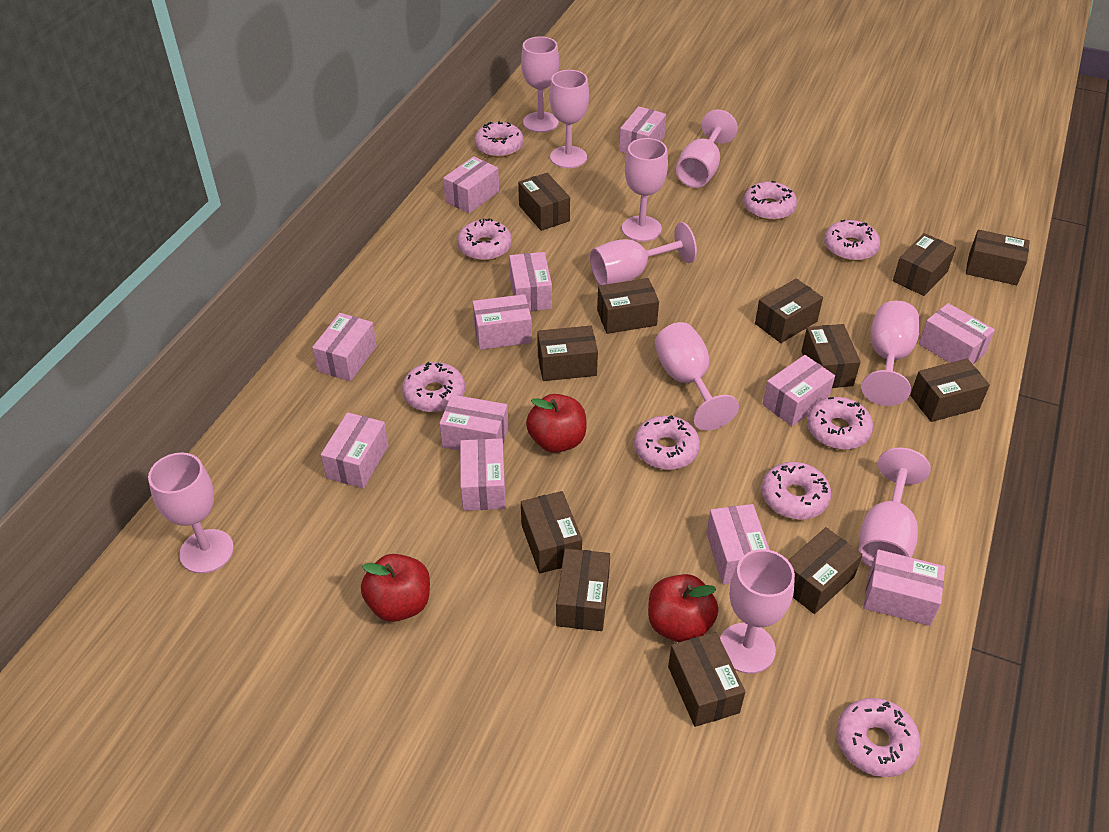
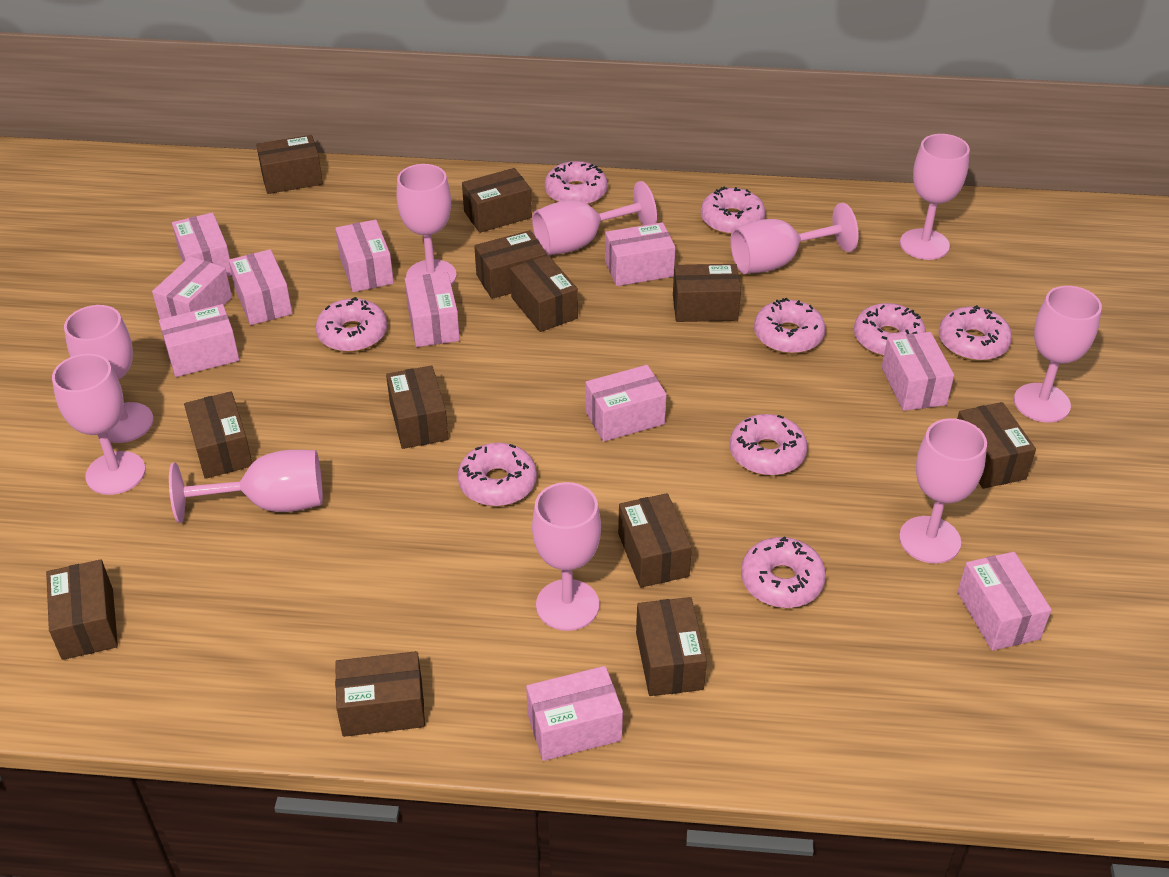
pink box: 12 -> 11
red apple: 3 -> 0

